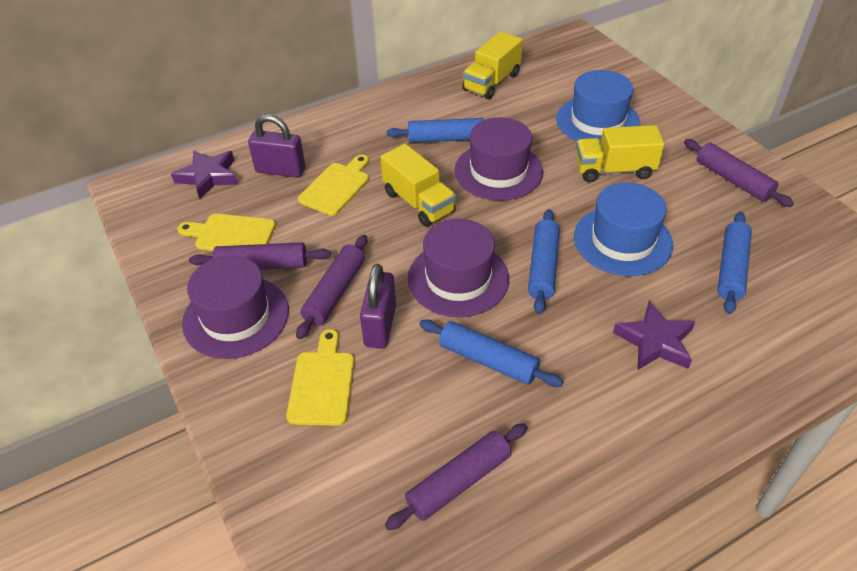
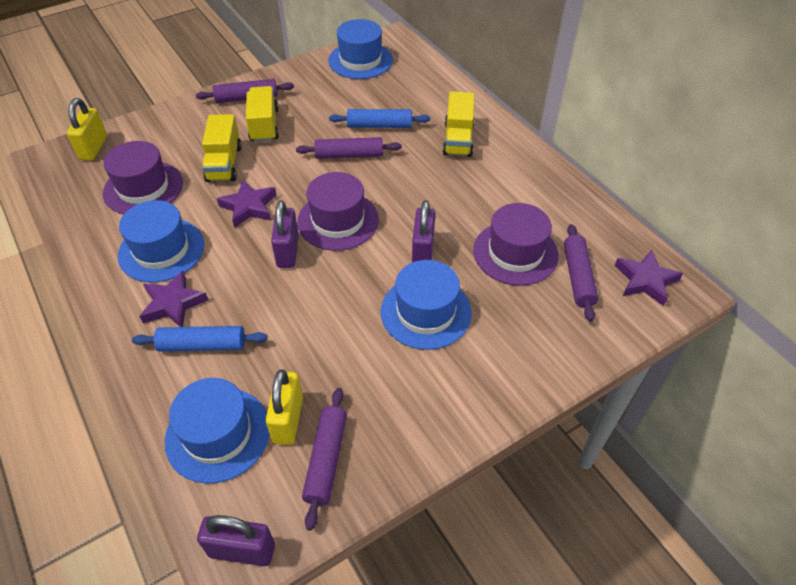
blue hat: 2 -> 4
blue rolling pin: 4 -> 2
purple padlock: 2 -> 3
purple star: 2 -> 3
yellow cutting board: 3 -> 0
yellow padlock: 0 -> 2

